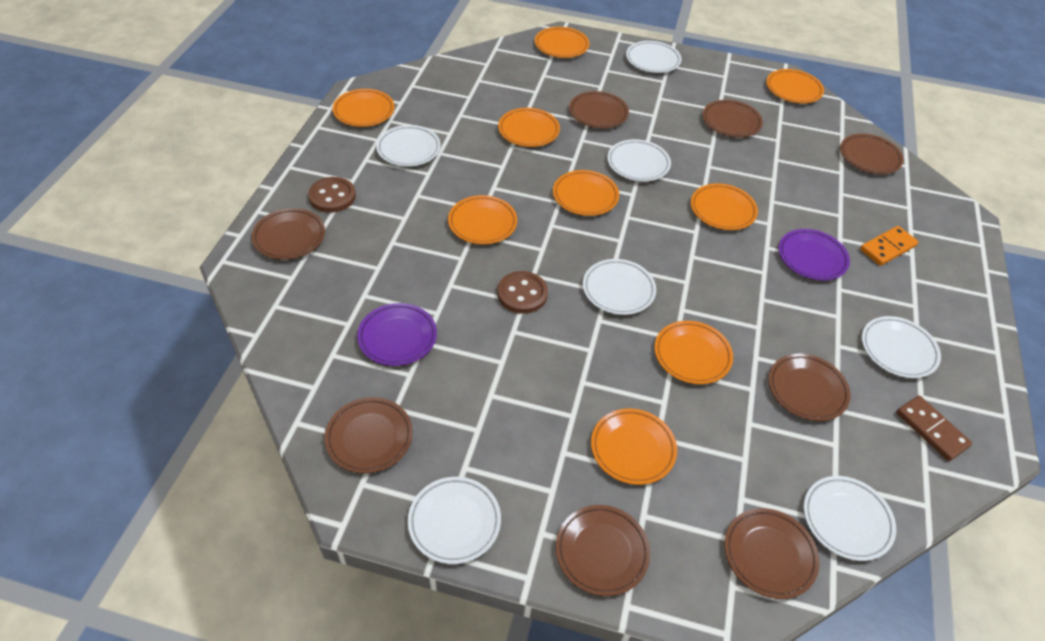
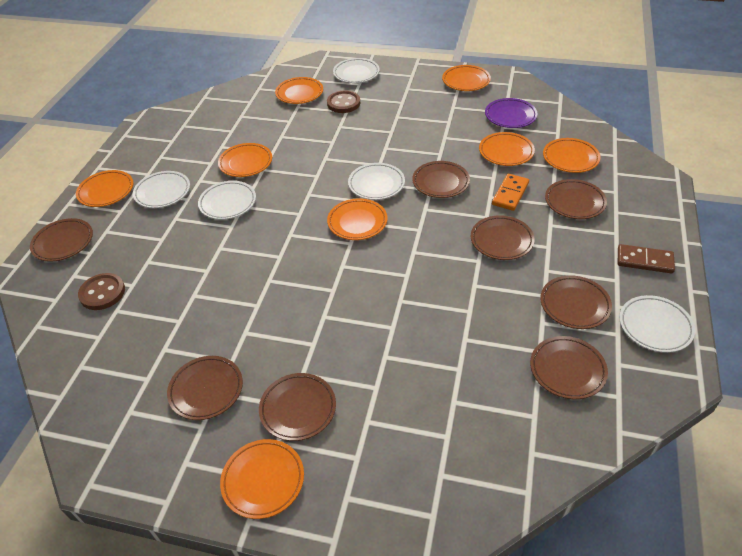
orange plate: 9 -> 8
purple plate: 2 -> 1
white plate: 7 -> 5

